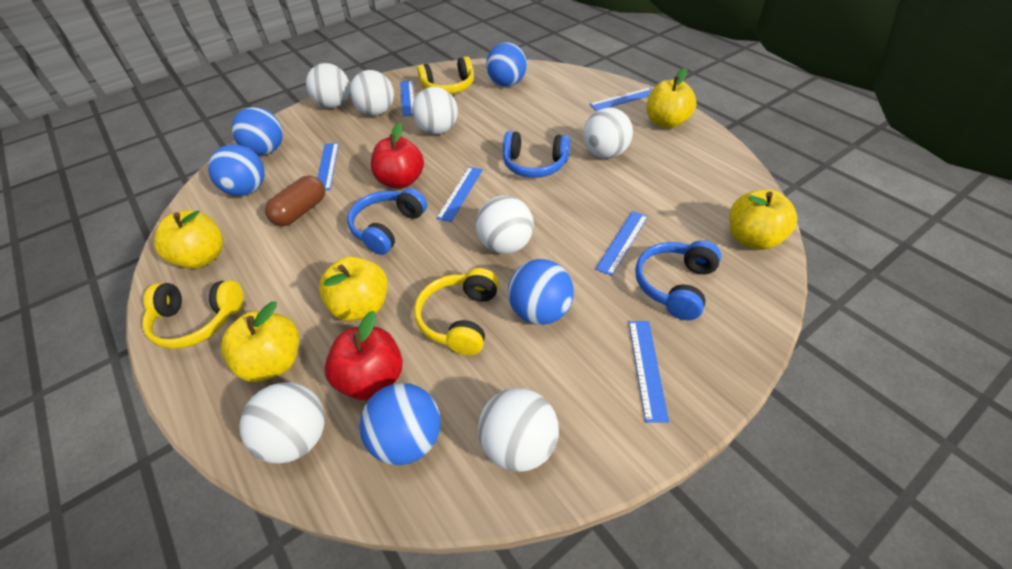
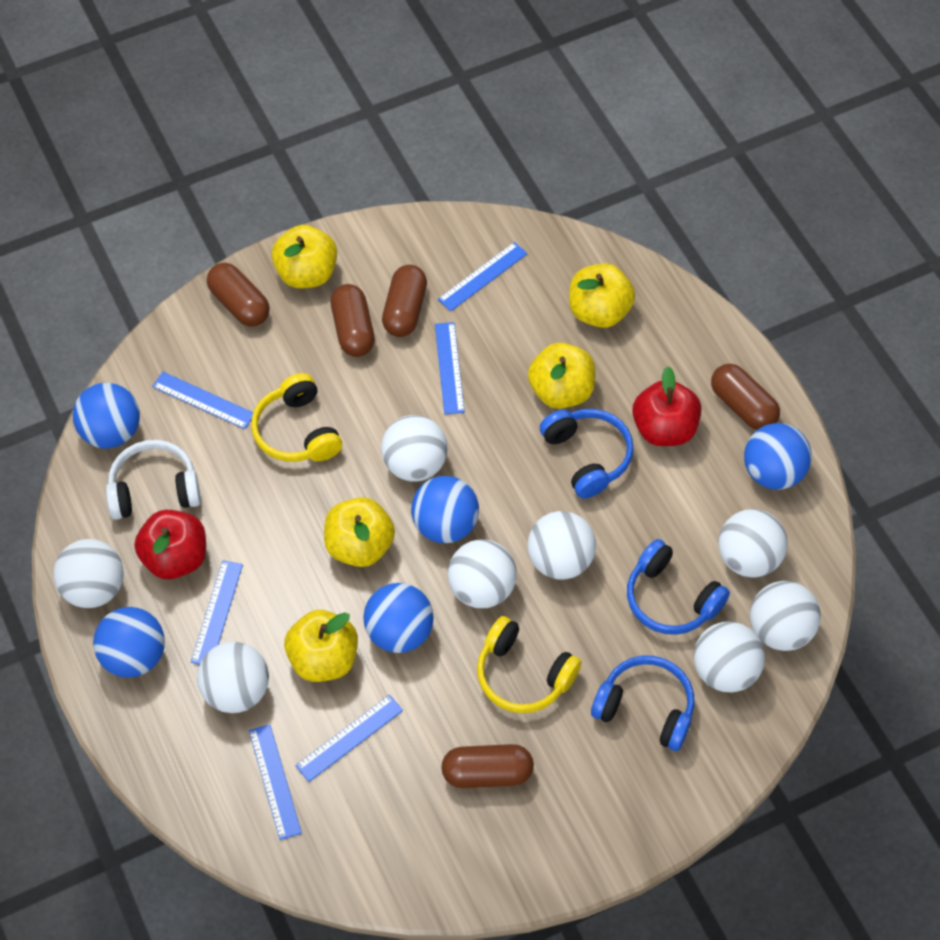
brown capsule: 1 -> 5
white ball: 7 -> 8
white headphones: 0 -> 1
yellow headphones: 3 -> 2

